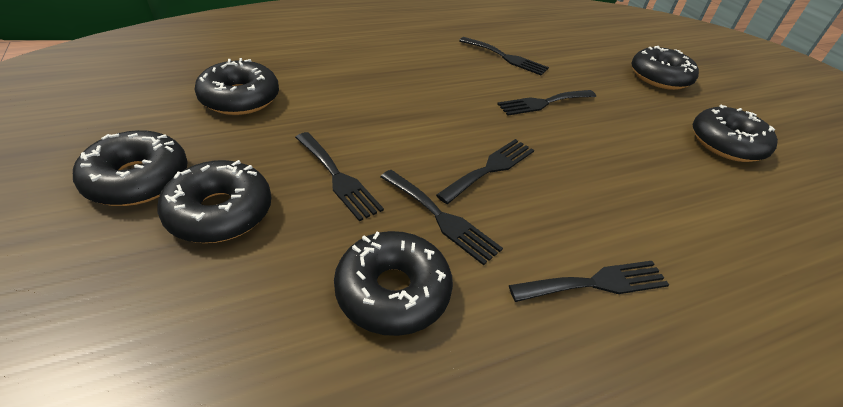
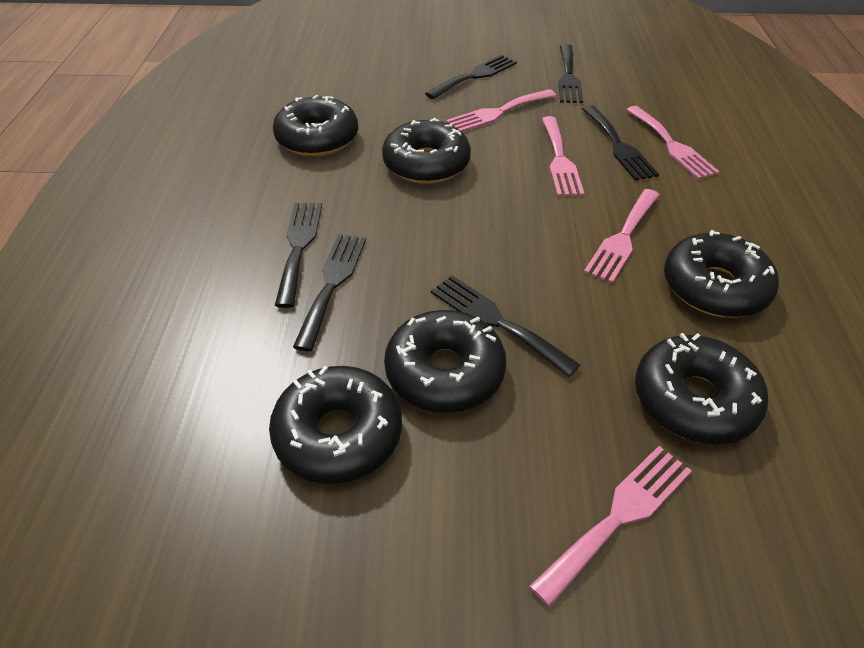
pink fork: 0 -> 5

